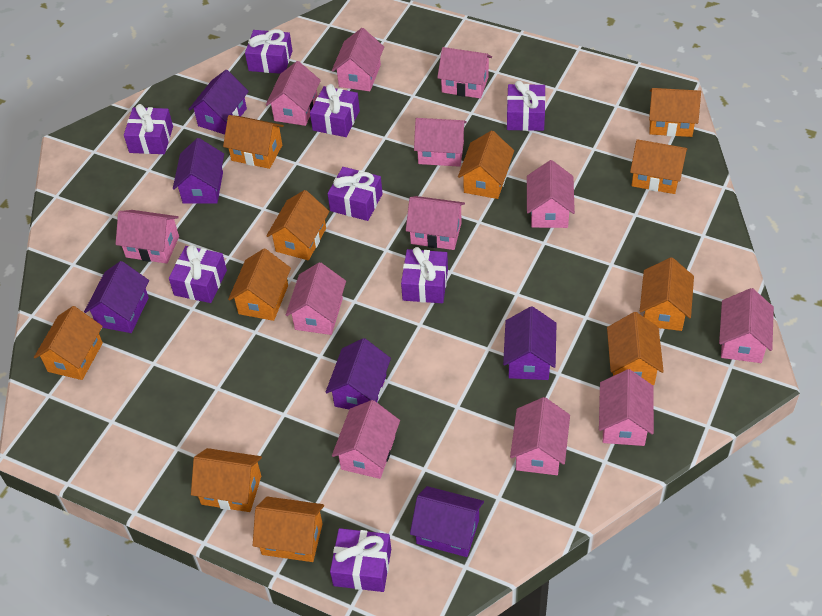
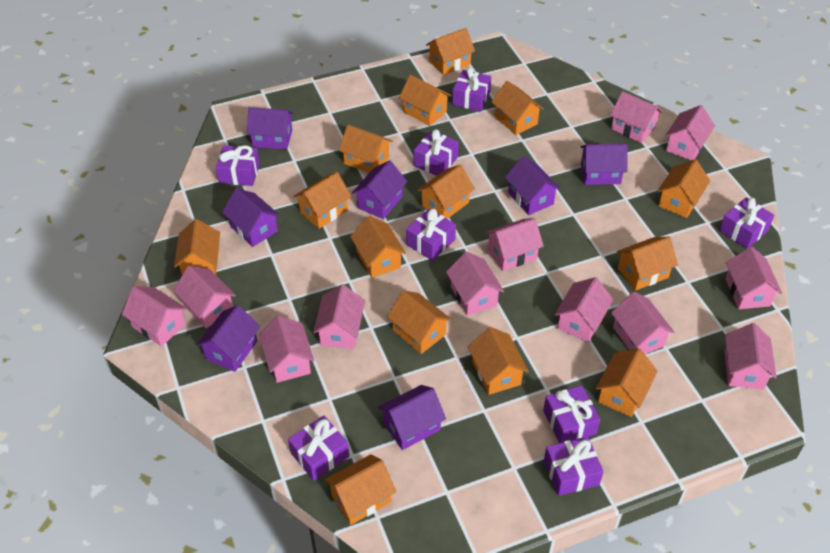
orange house: 11 -> 14
purple house: 6 -> 7

